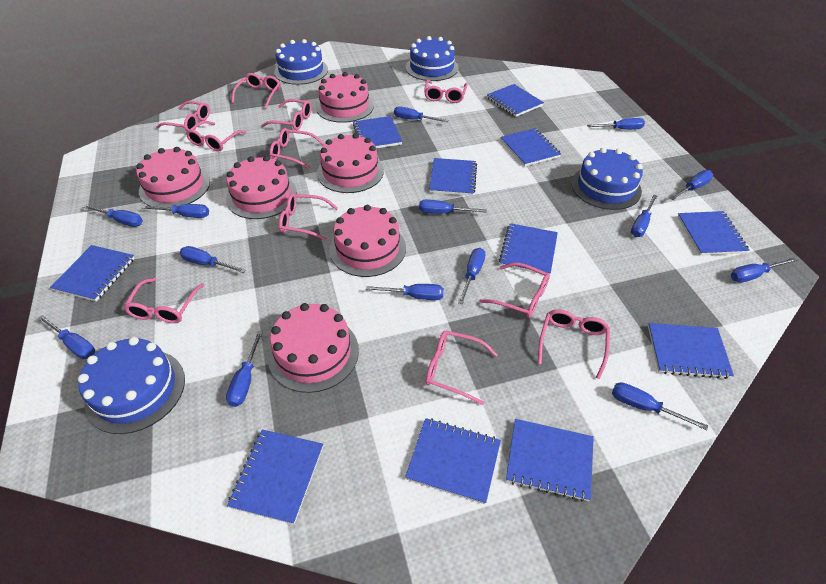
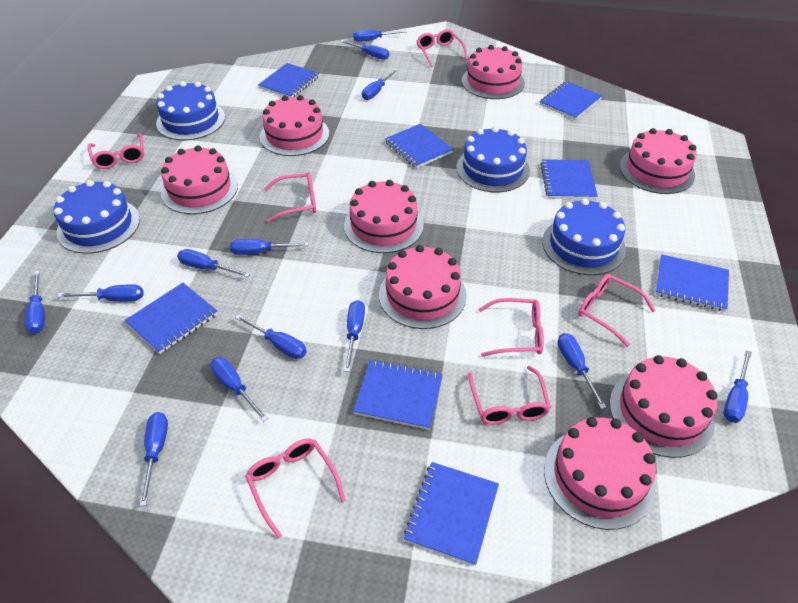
blue notebook: 11 -> 8
blue screwdriver: 14 -> 13
pink cake: 6 -> 8
pink glasses: 11 -> 7

